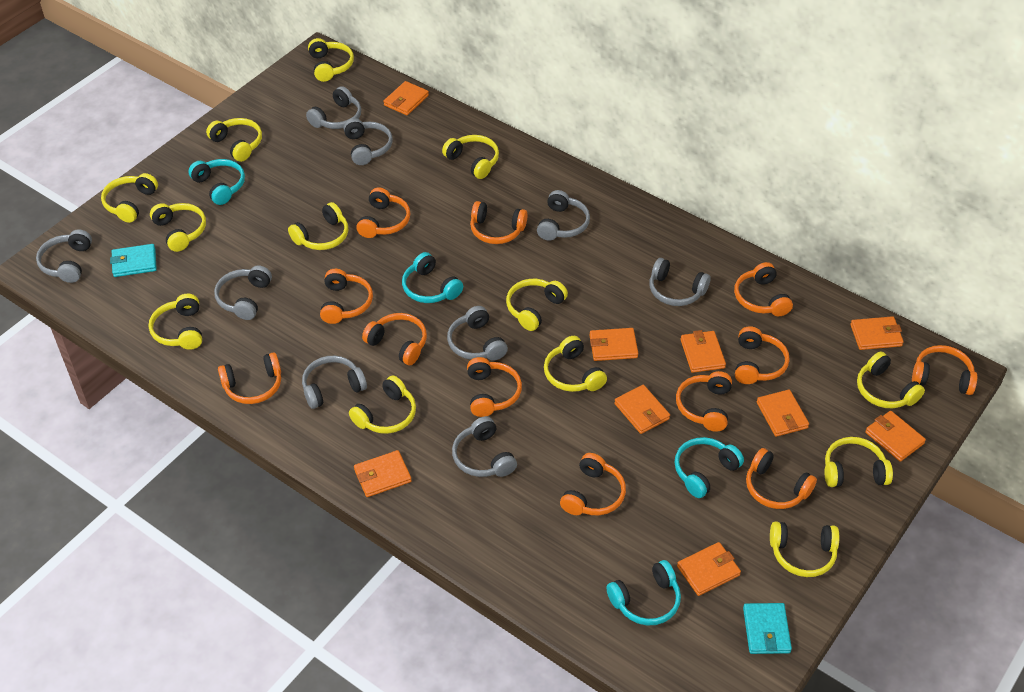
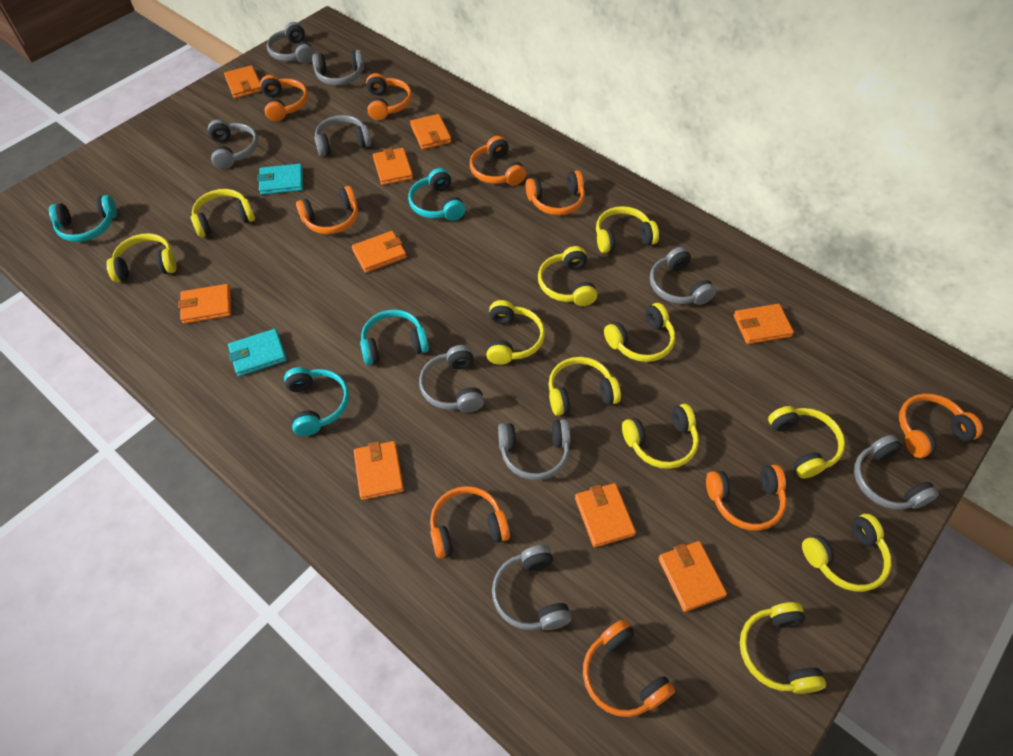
orange headphones: 12 -> 9
yellow headphones: 13 -> 11

